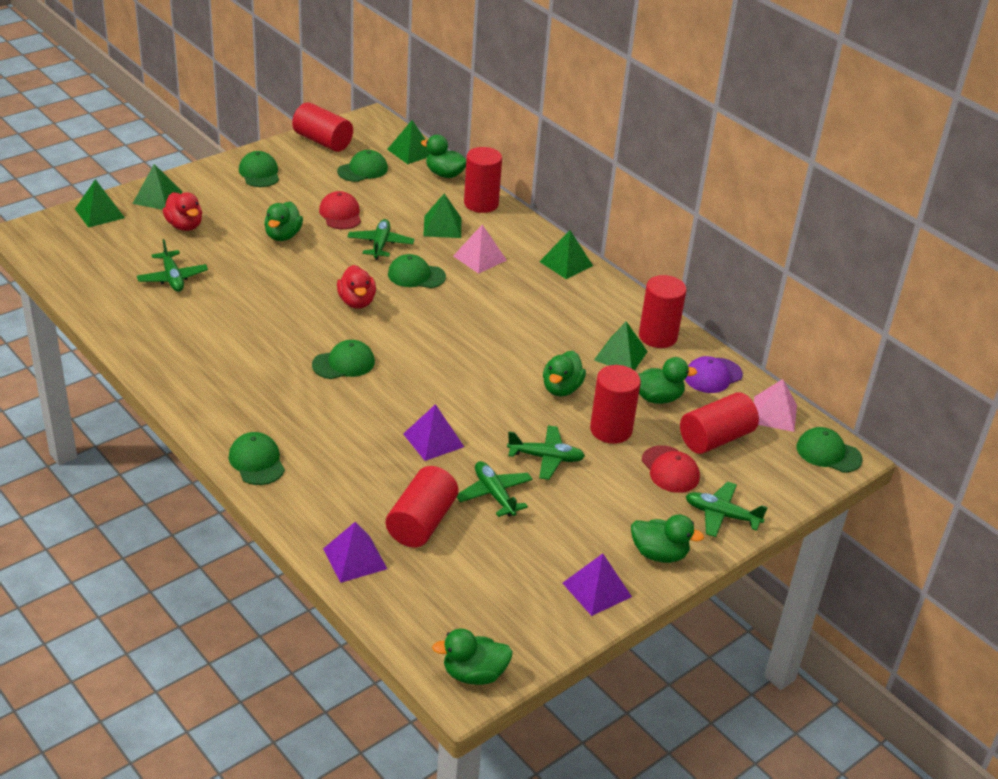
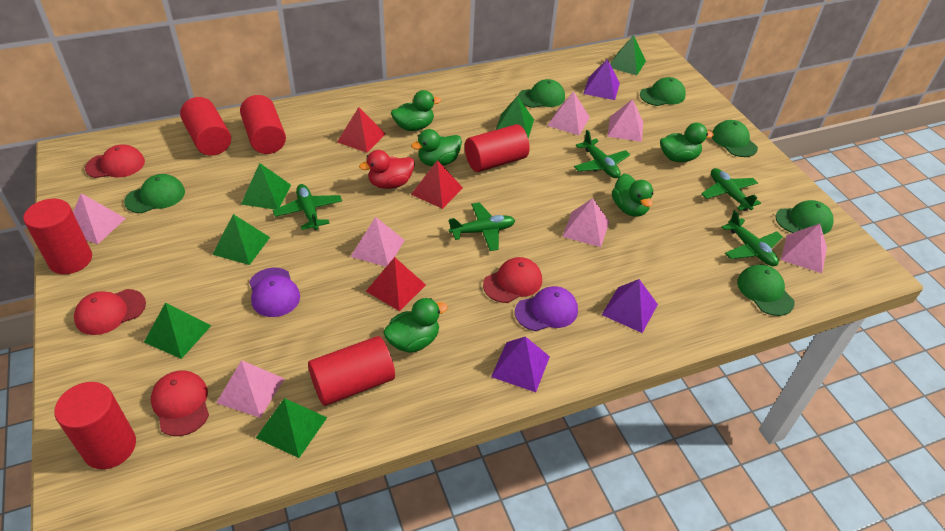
green duck: 6 -> 5
pink pyramid: 2 -> 7
purple cap: 1 -> 2
red cap: 2 -> 4
red duck: 2 -> 1
red pyramid: 0 -> 3

